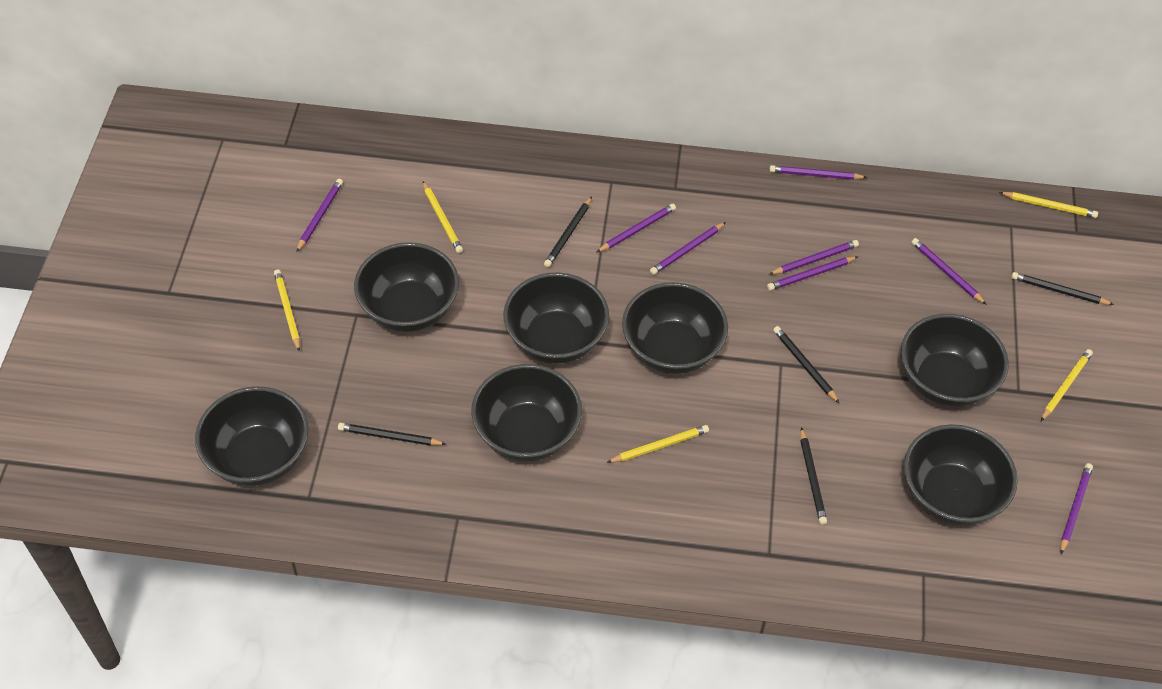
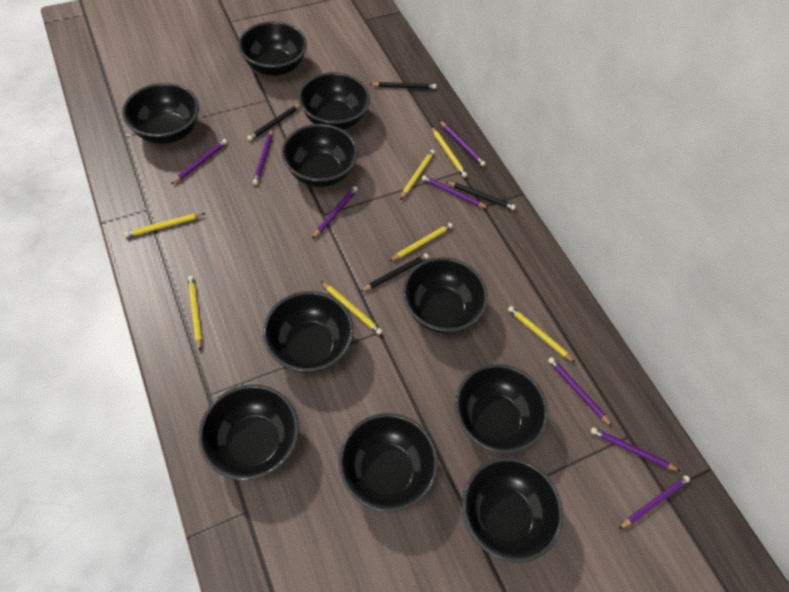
black bowl: 7 -> 10
black pencil: 5 -> 4
yellow pencil: 5 -> 7

